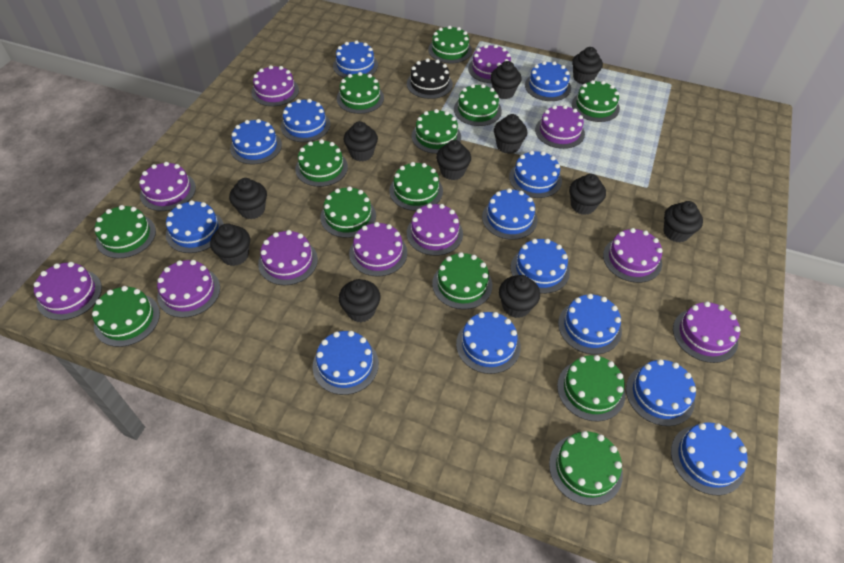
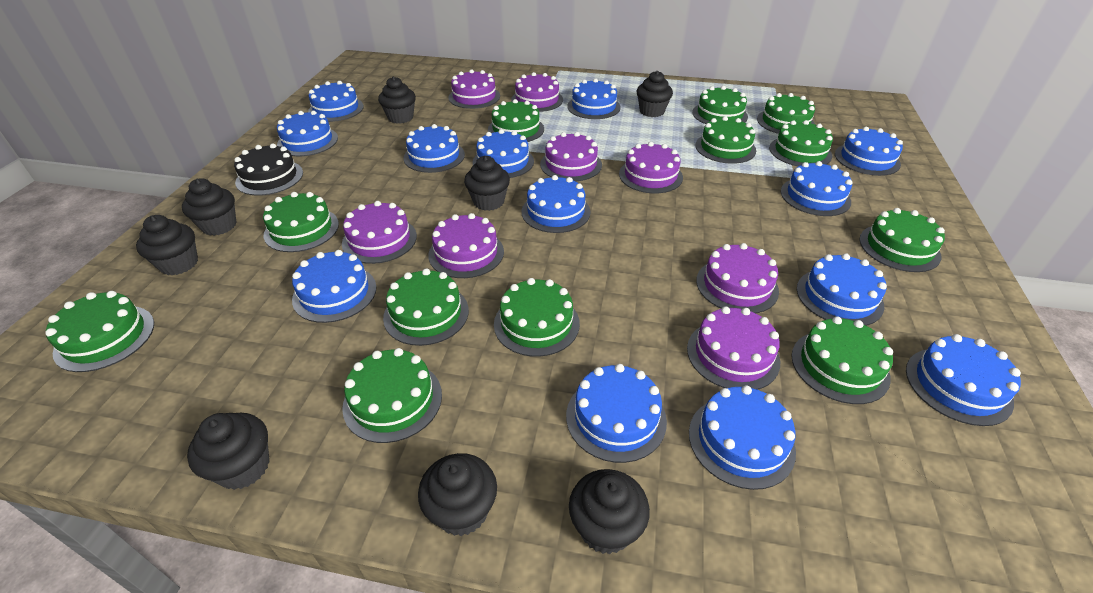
black cupcake: 11 -> 8
green cake: 13 -> 12
purple cake: 11 -> 8

